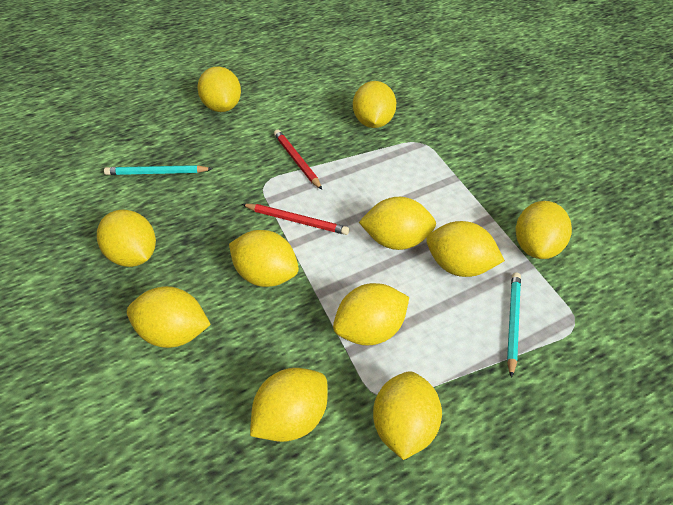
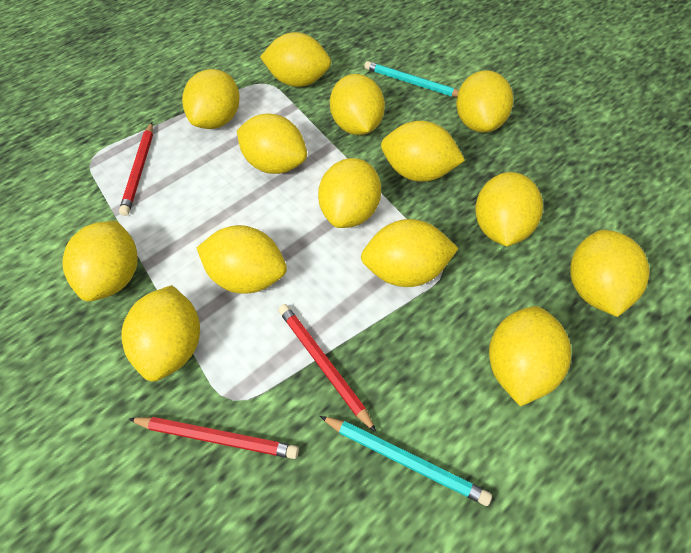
red pencil: 2 -> 3
yellow lemon: 11 -> 14

